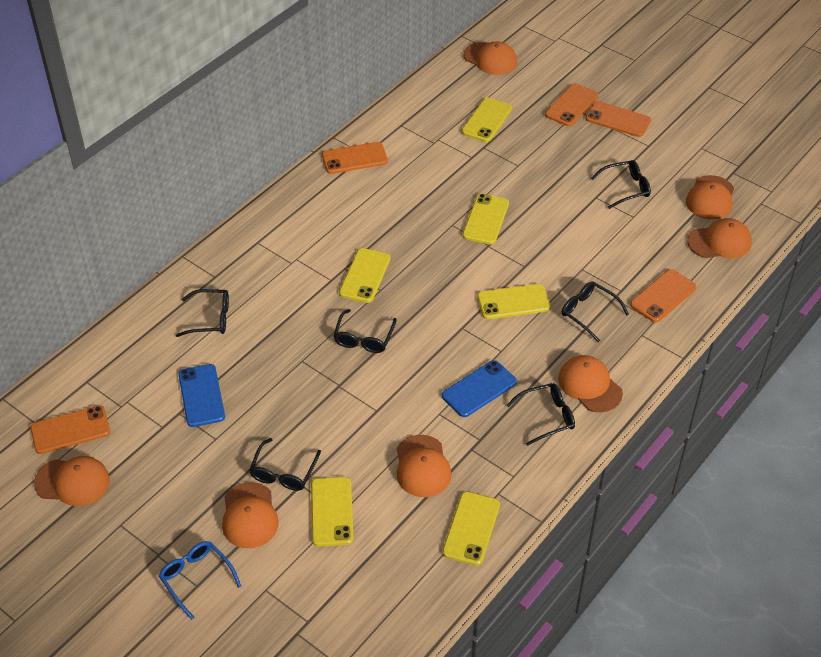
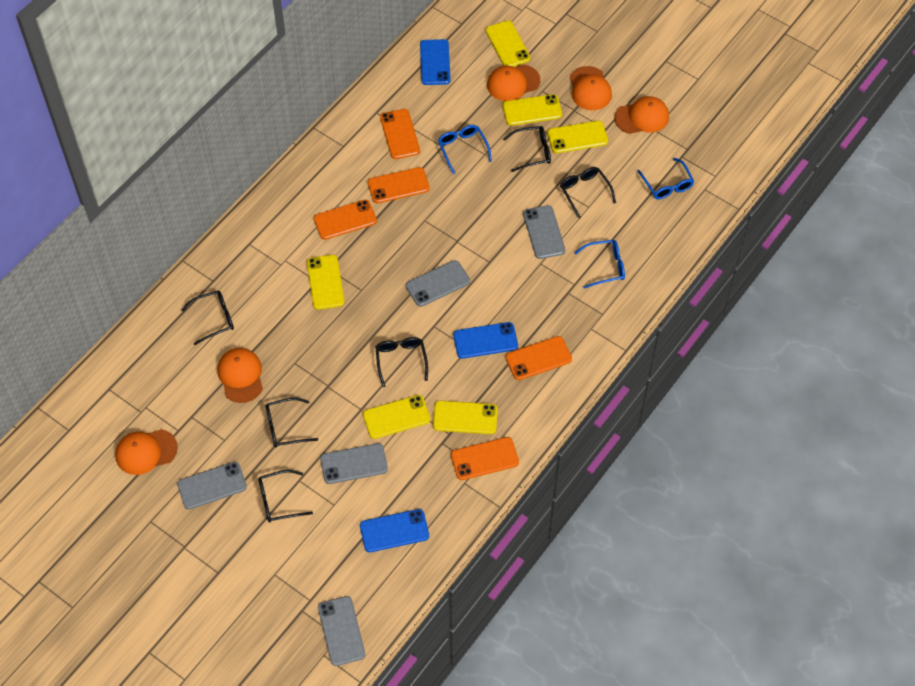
blue glasses: 1 -> 3
blue phone: 2 -> 3
grey phone: 0 -> 5
orange cap: 7 -> 5

